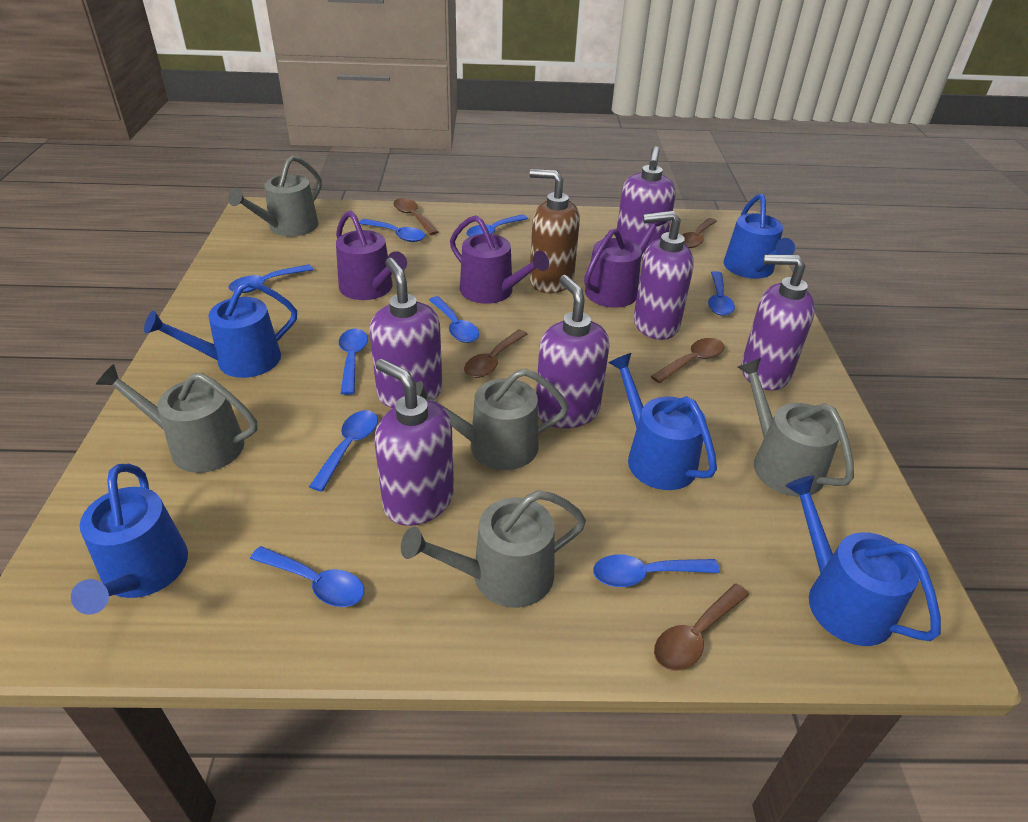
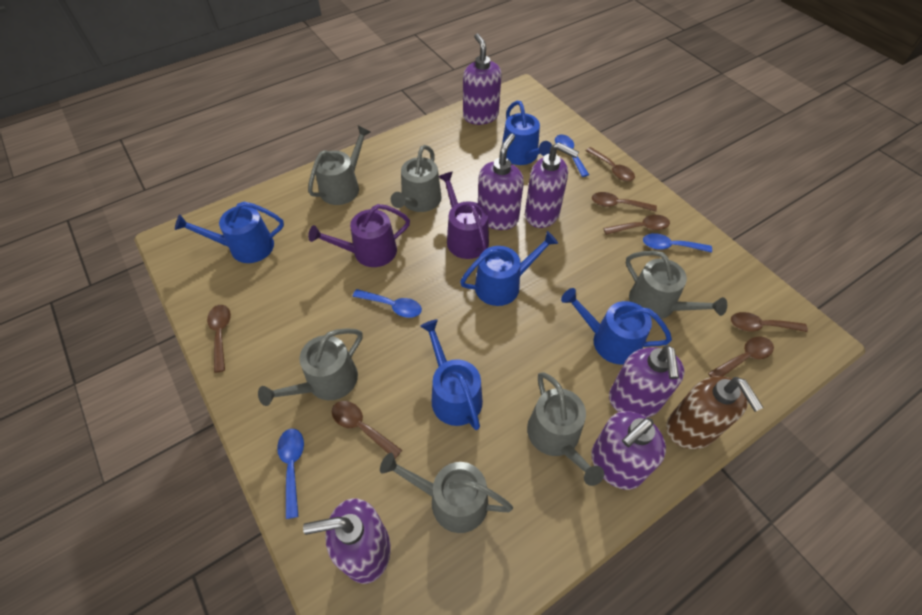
blue spoon: 9 -> 4
brown spoon: 5 -> 7
grey watering can: 5 -> 6
purple watering can: 3 -> 2

